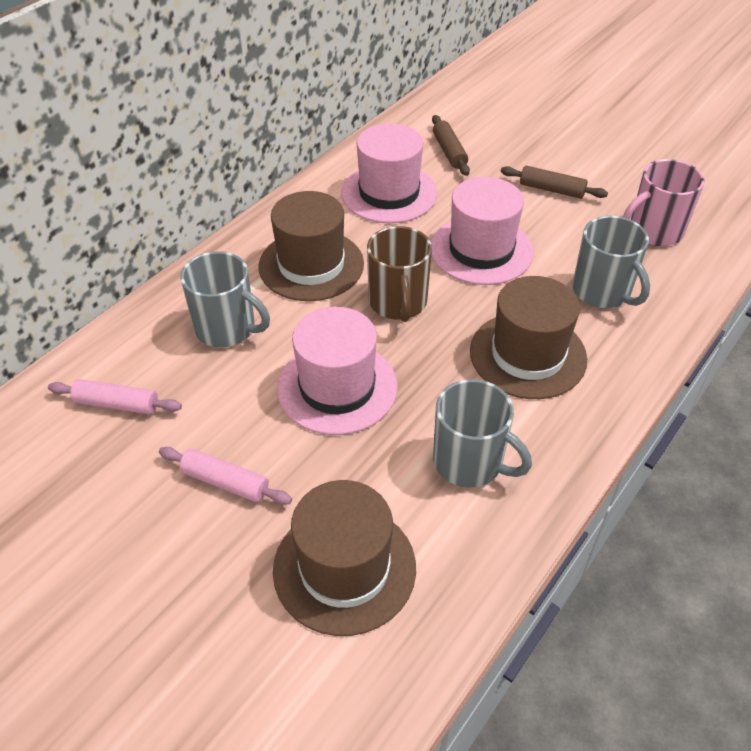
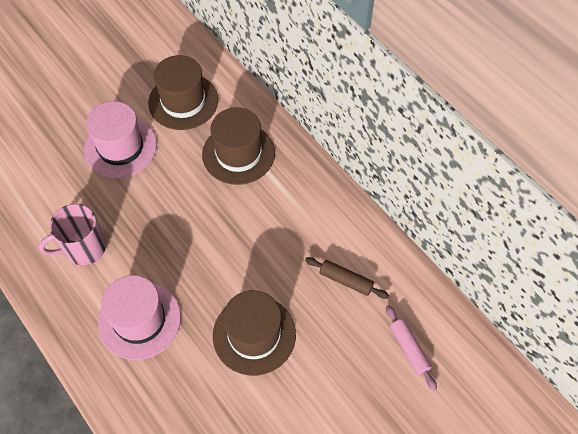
brown mug: 1 -> 0
brown rolling pin: 2 -> 1
grey mug: 3 -> 0
pink hat: 3 -> 2
pink rolling pin: 2 -> 1

